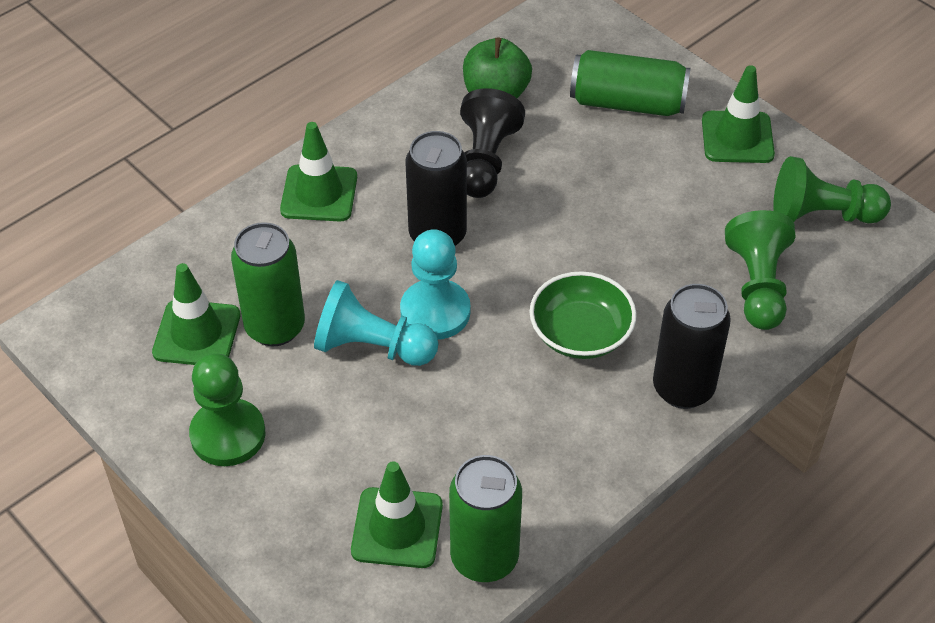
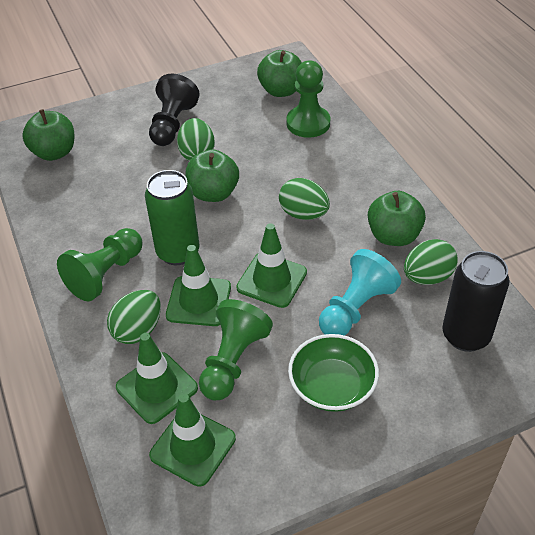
black can: 2 -> 1
green apple: 1 -> 4
green can: 3 -> 1
green egg: 0 -> 4
turquoise pawn: 2 -> 1

